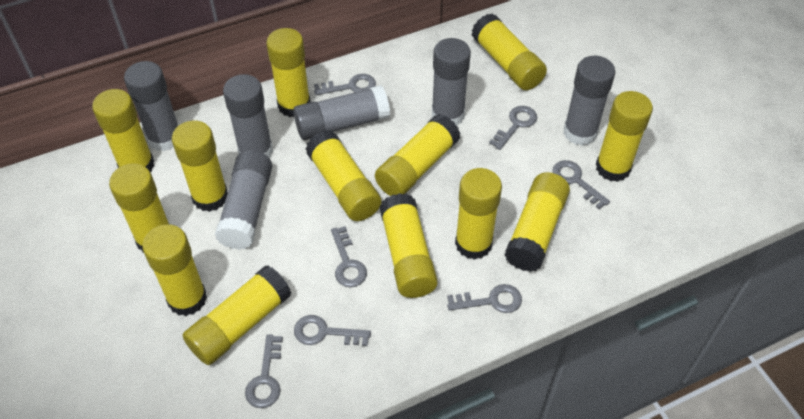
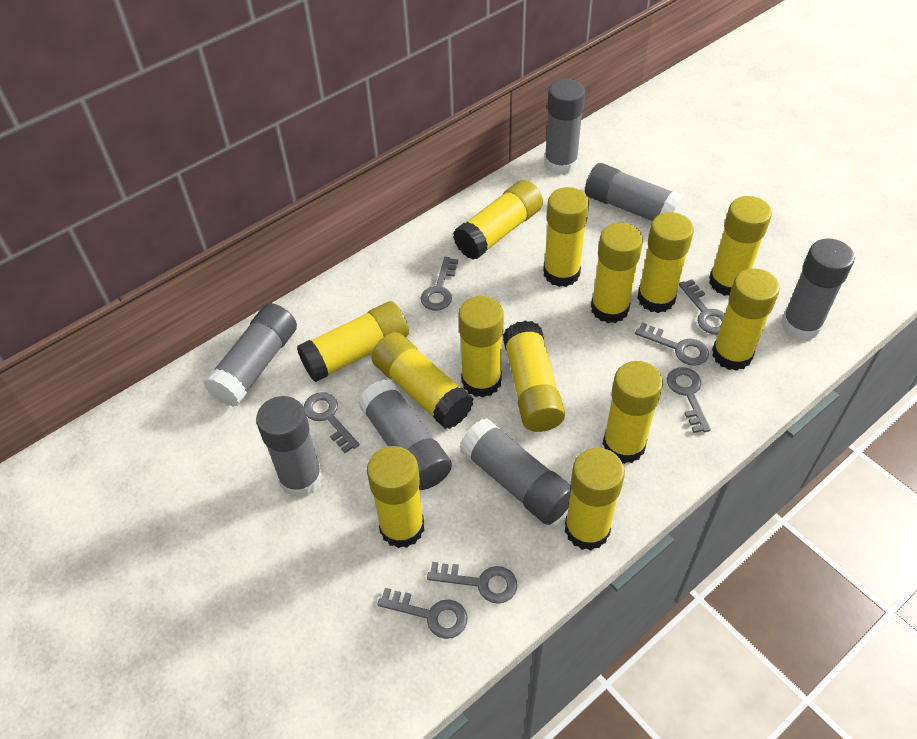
grey glue stick: 6 -> 7

